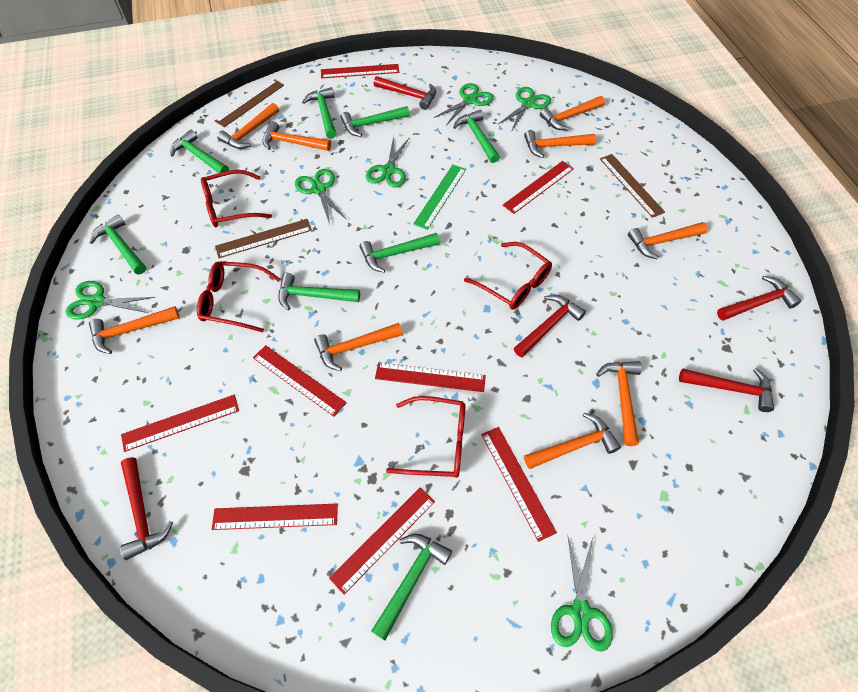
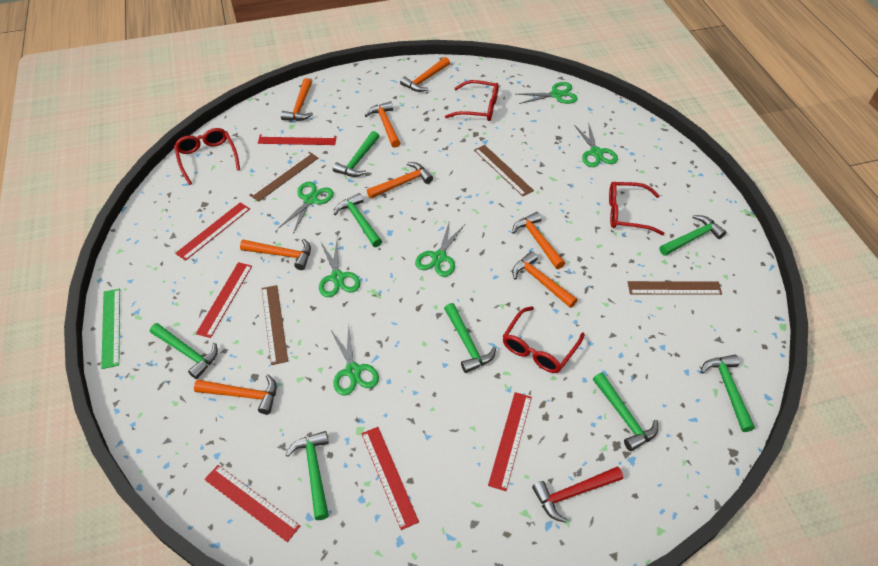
brown ruler: 3 -> 4
orange hammer: 9 -> 8
red hammer: 5 -> 1
red ruler: 8 -> 6

